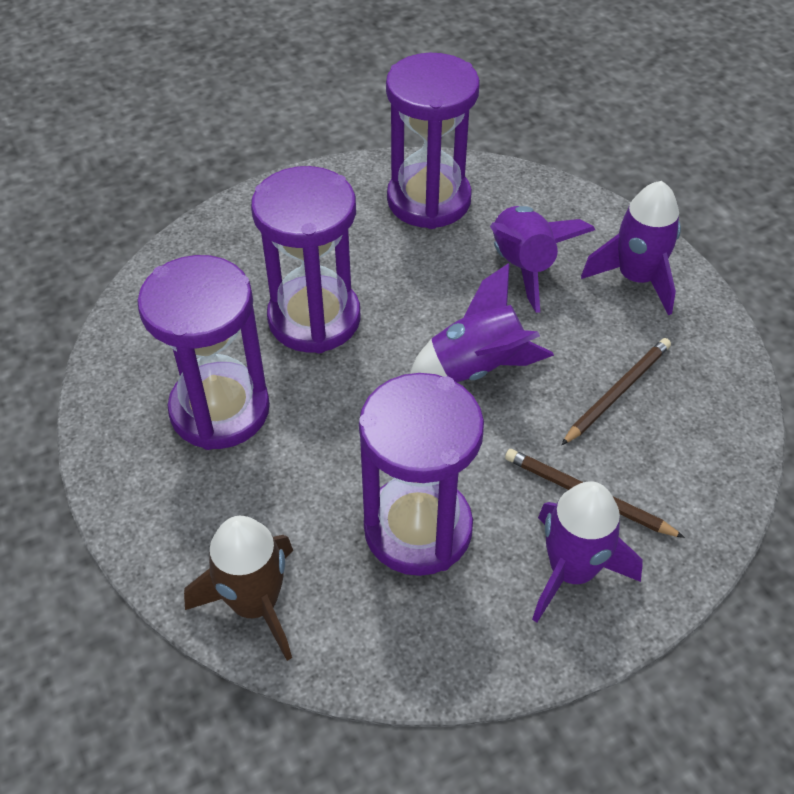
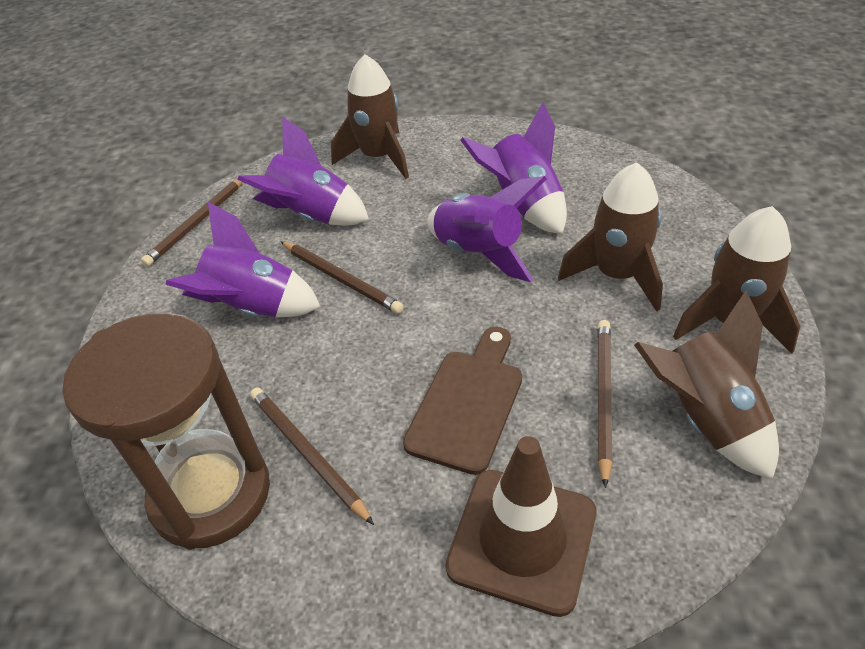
brown cutting board: 0 -> 1
brown hourglass: 0 -> 1
brown pencil: 2 -> 4
brown rocket: 1 -> 4
brown traffic cone: 0 -> 1
purple hourglass: 4 -> 0

